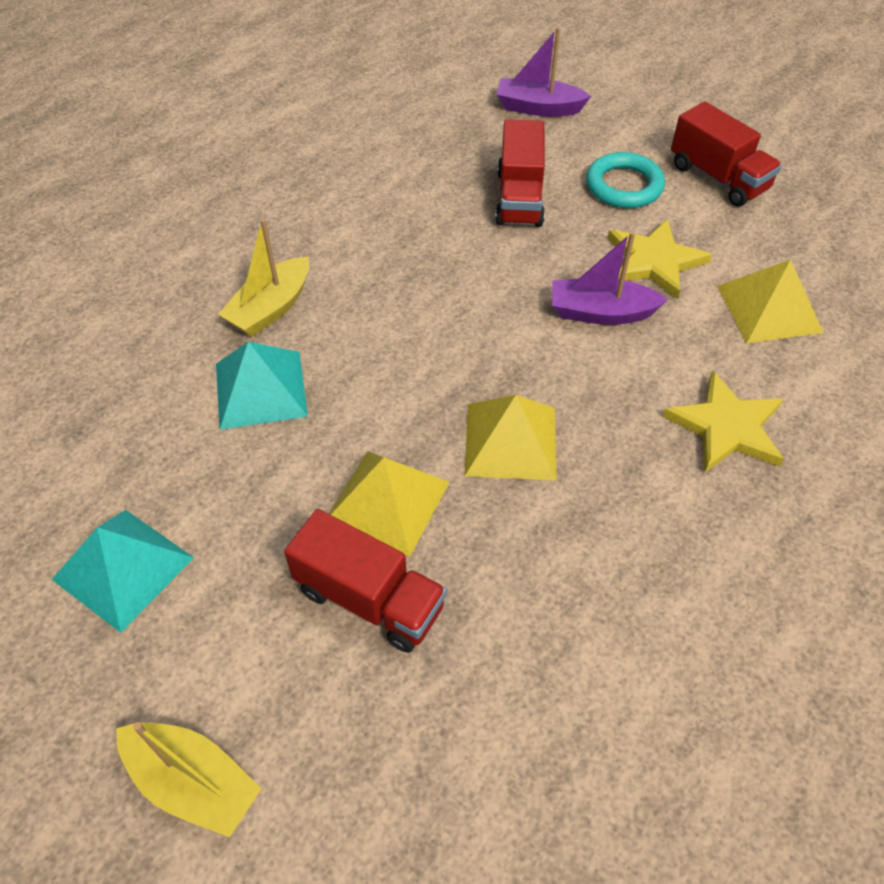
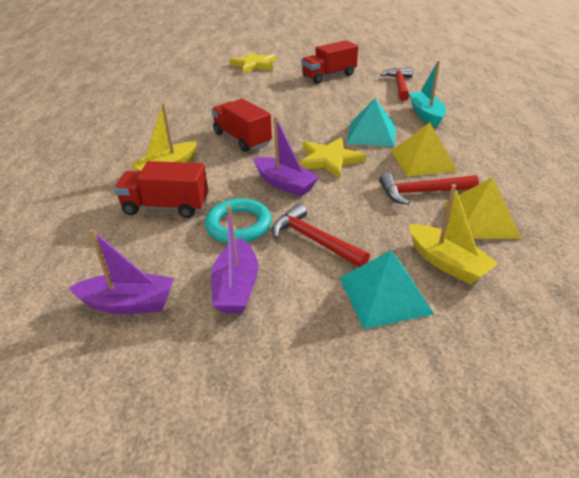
purple boat: 2 -> 3
red hammer: 0 -> 3
turquoise boat: 0 -> 1
yellow pyramid: 3 -> 2

